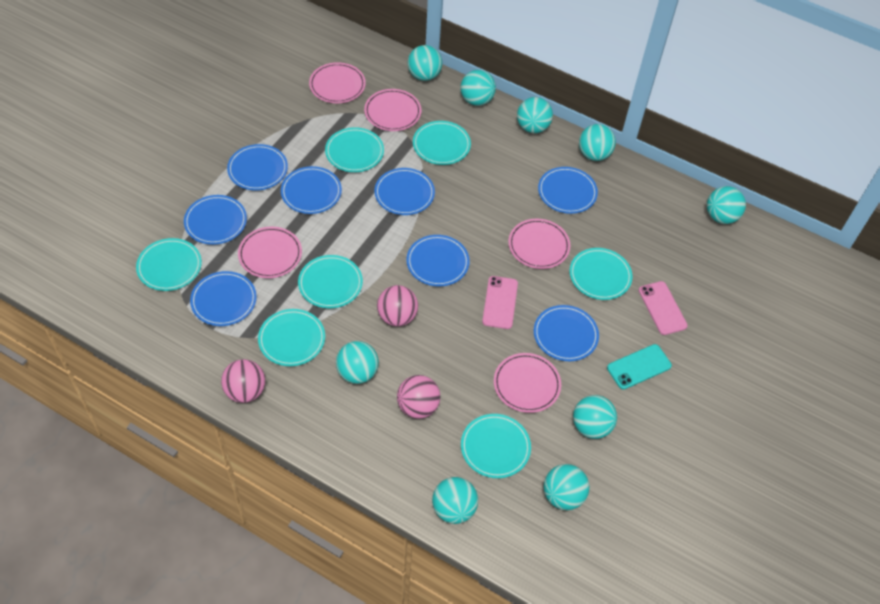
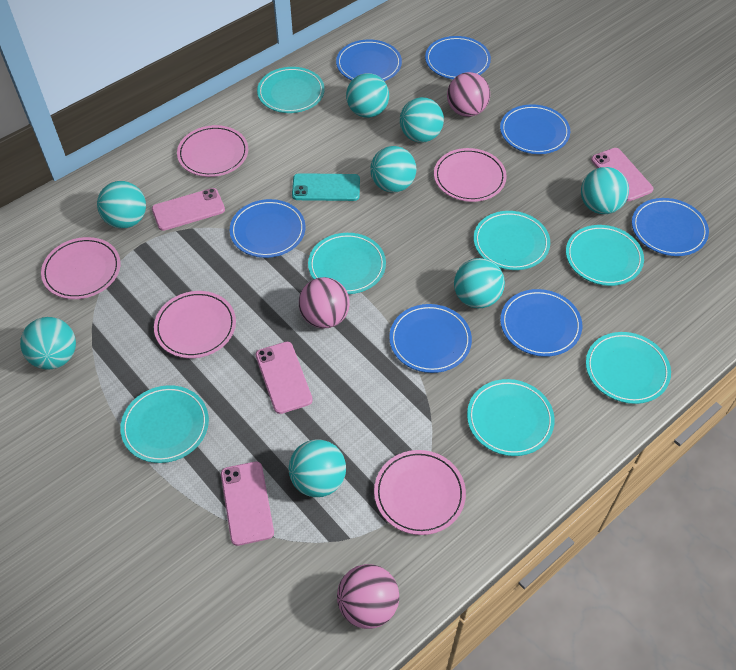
blue plate: 8 -> 7
pink phone: 2 -> 4
turquoise ball: 9 -> 8

